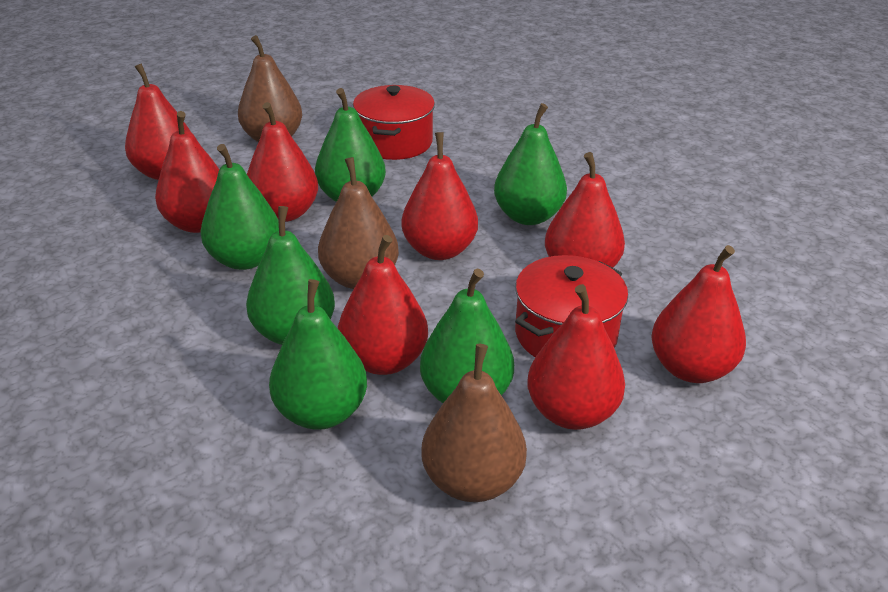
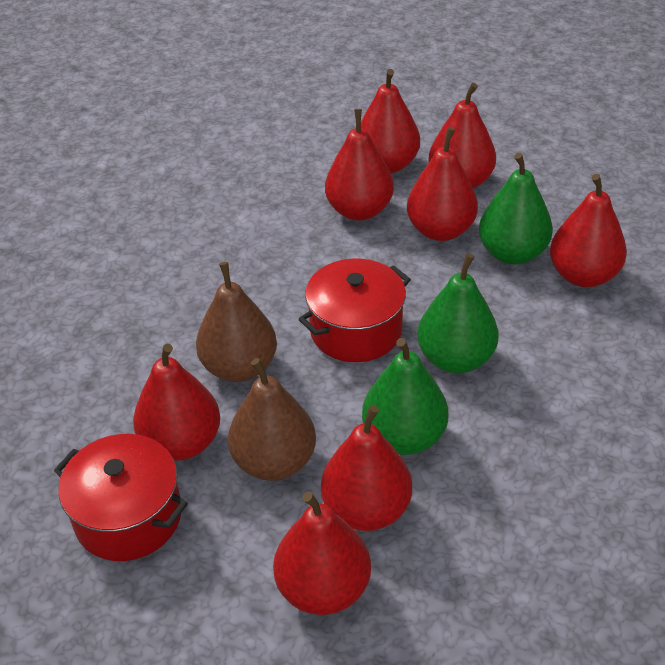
brown pear: 3 -> 2
green pear: 6 -> 3

